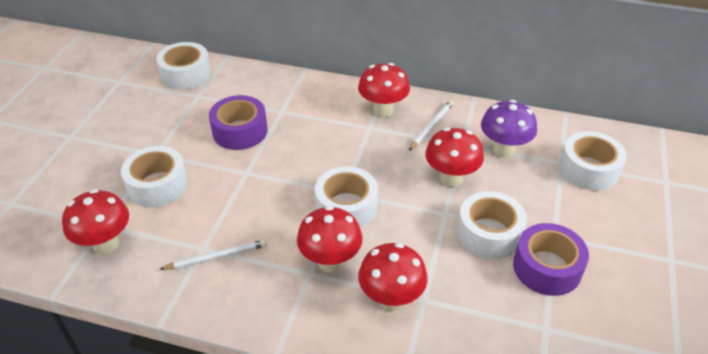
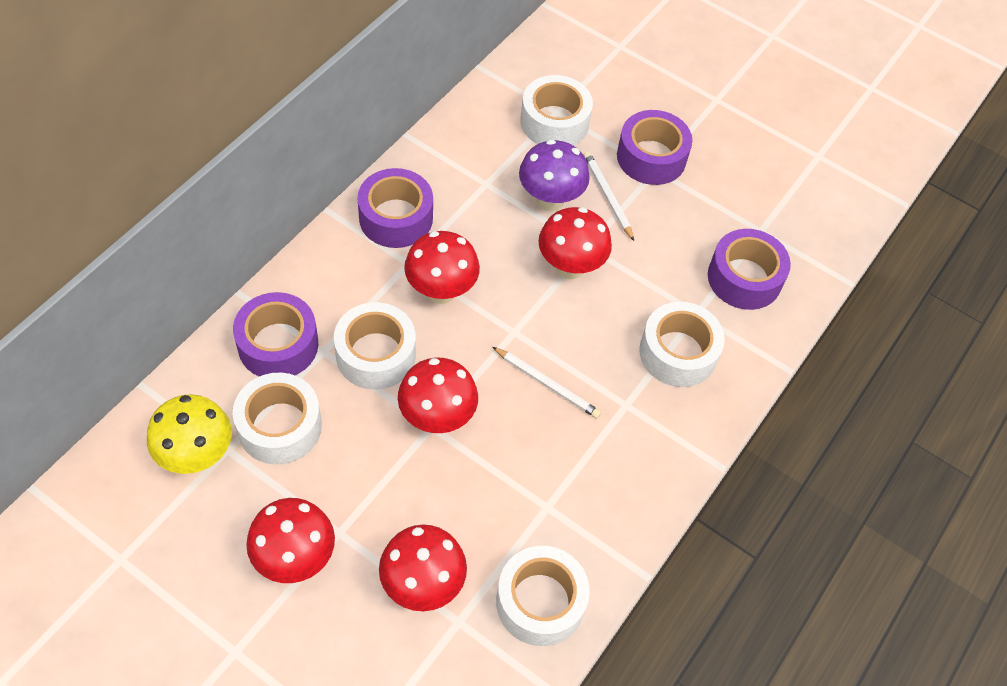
purple tape: 2 -> 4
yellow mushroom: 0 -> 1

